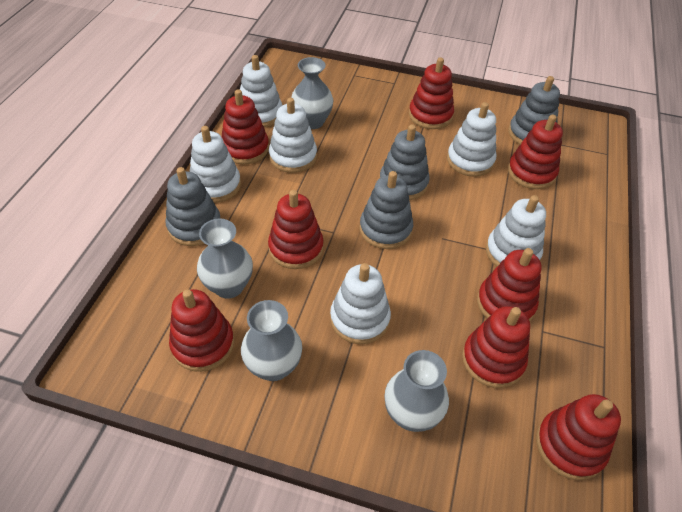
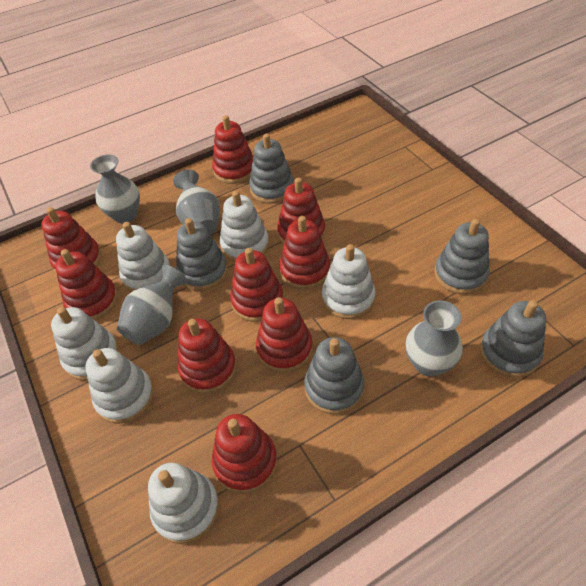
grey stacking toy: 4 -> 5
red stacking toy: 8 -> 9

